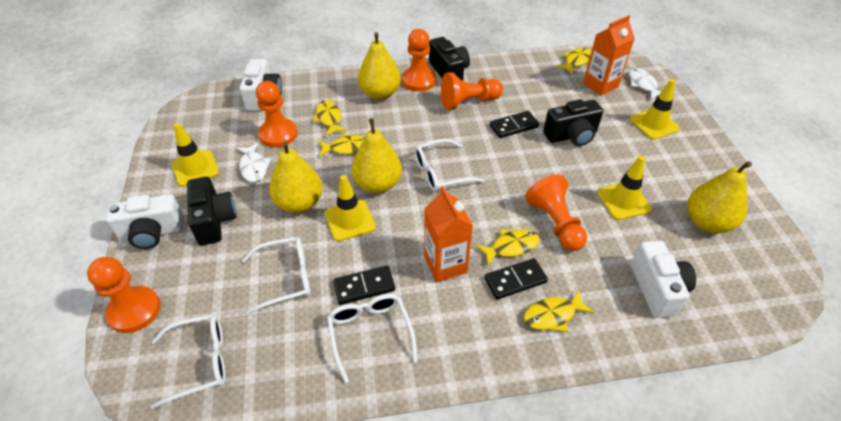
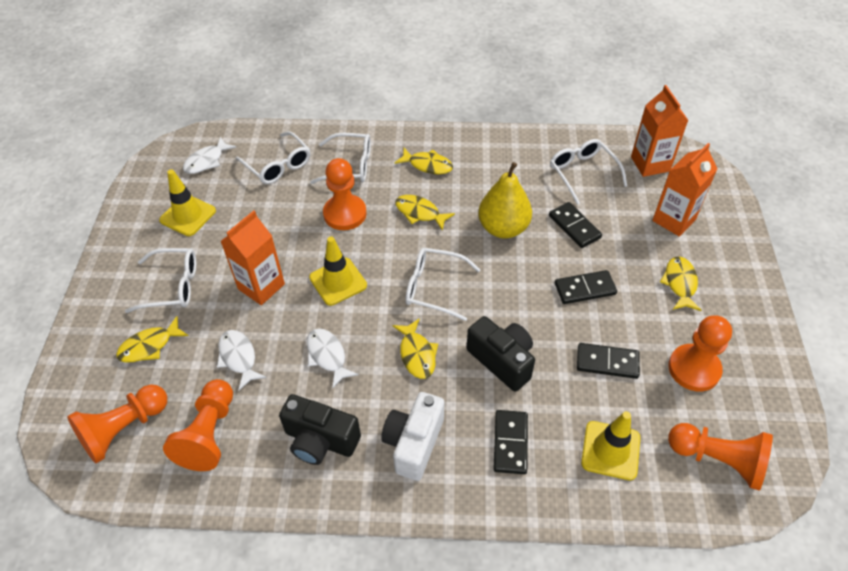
black camera: 3 -> 2
black domino: 3 -> 4
orange carton: 2 -> 3
white camera: 3 -> 1
white fish: 2 -> 3
white glasses: 4 -> 5
yellow pear: 4 -> 1
yellow traffic cone: 4 -> 3

